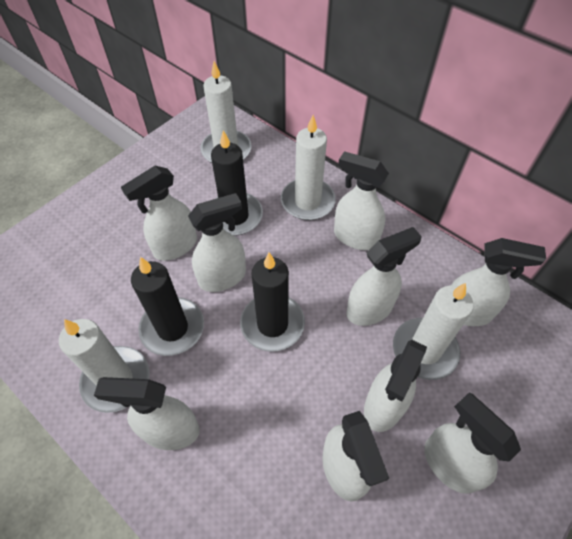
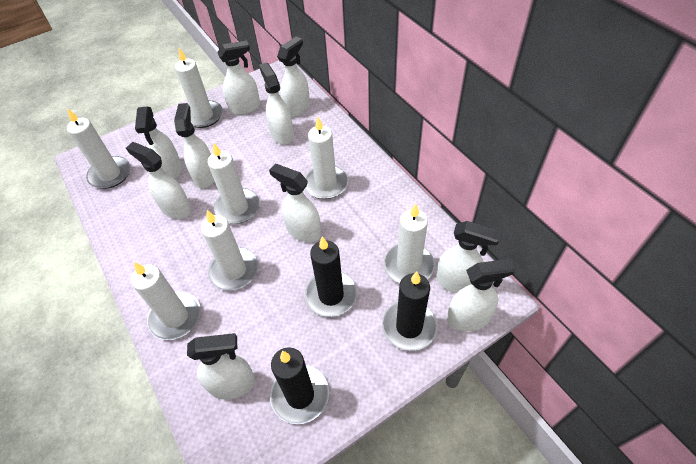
white candle: 4 -> 7
white spray bottle: 9 -> 10

